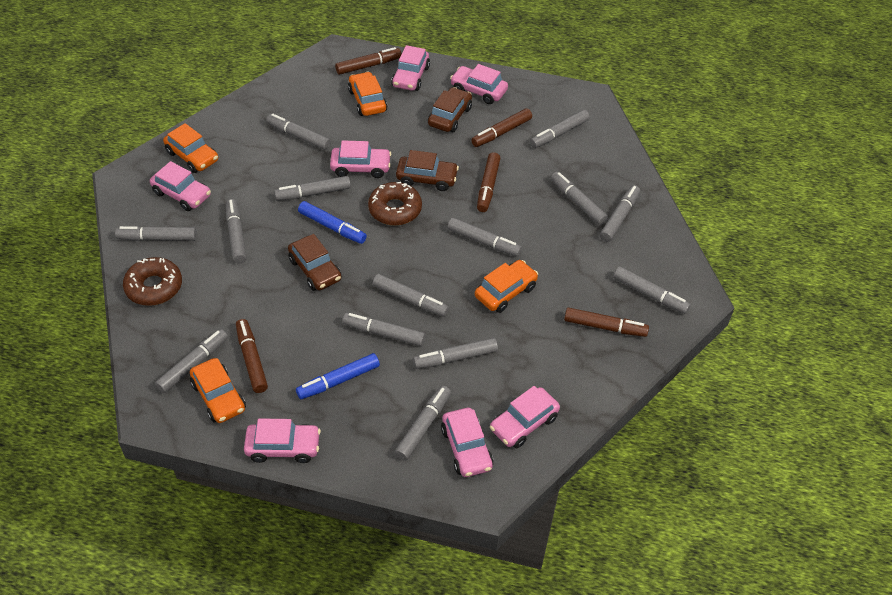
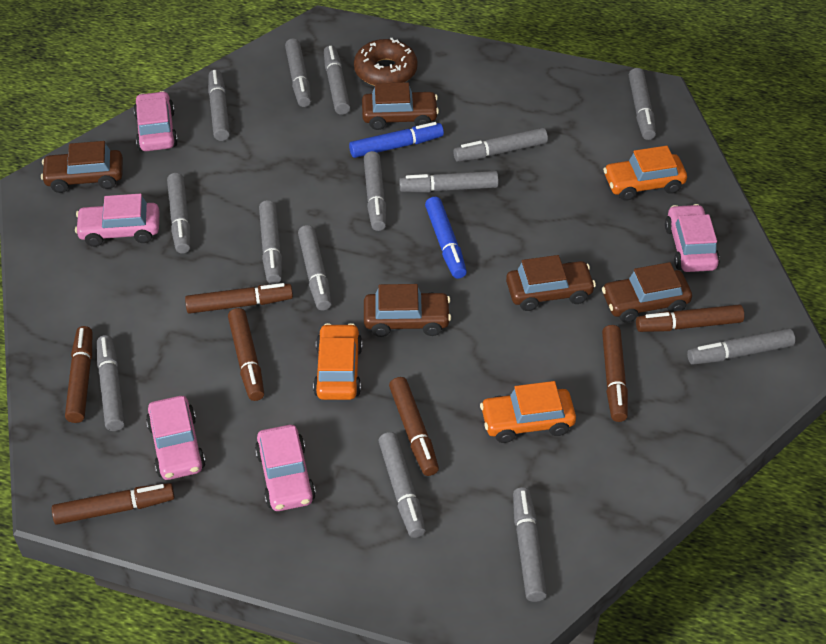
brown car: 3 -> 5
brown donut: 2 -> 1
brown marker: 5 -> 7
orange car: 4 -> 3
pink car: 7 -> 5

